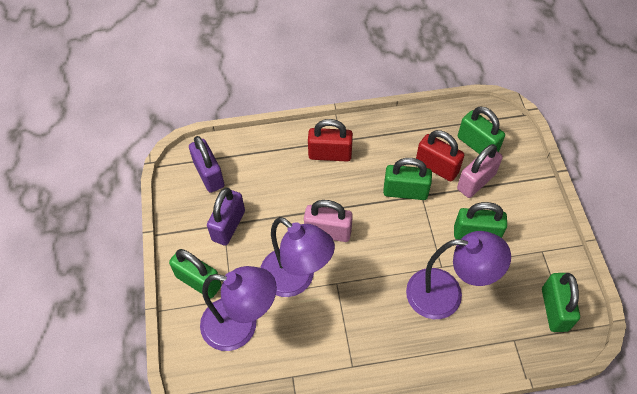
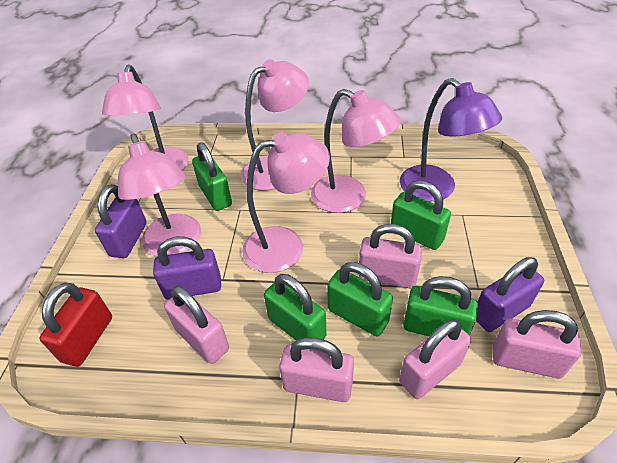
pink lamp: 0 -> 5
pink padlock: 2 -> 5
purple lamp: 3 -> 1
purple padlock: 2 -> 3
red padlock: 2 -> 1

